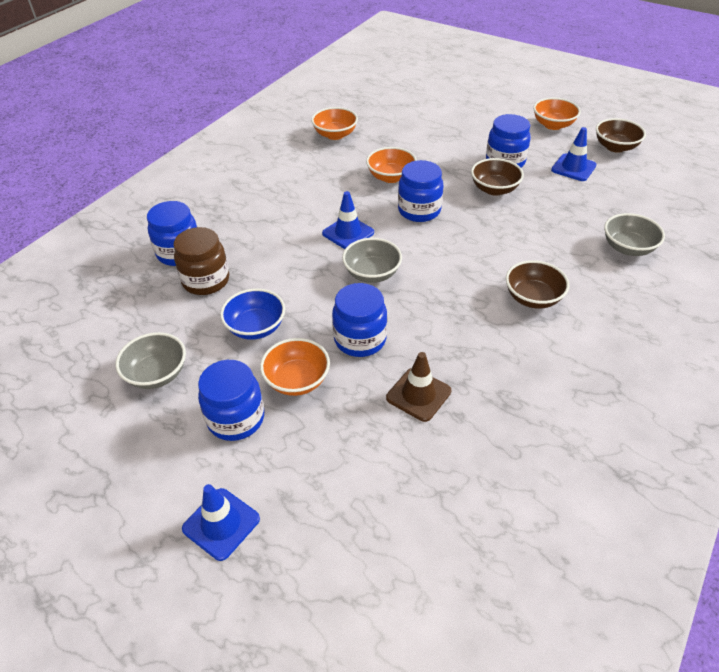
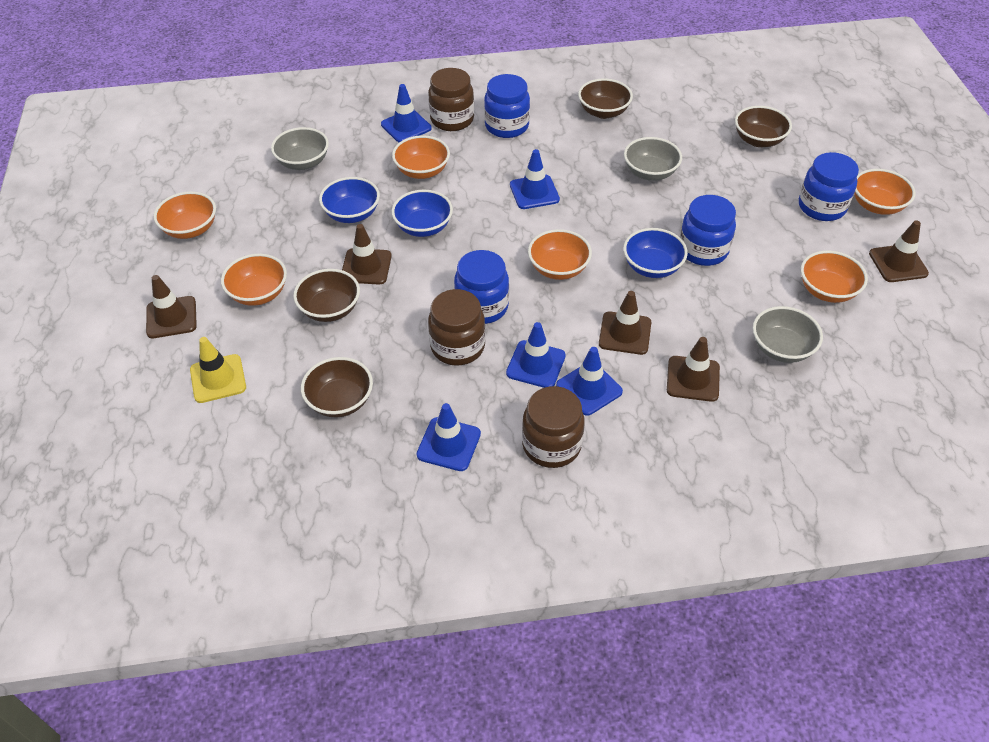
blue bowl: 1 -> 3
blue jar: 5 -> 4
blue traffic cone: 3 -> 5
brown bowl: 3 -> 4
brown jar: 1 -> 3
brown traffic cone: 1 -> 5
orange bowl: 4 -> 6
yellow traffic cone: 0 -> 1

